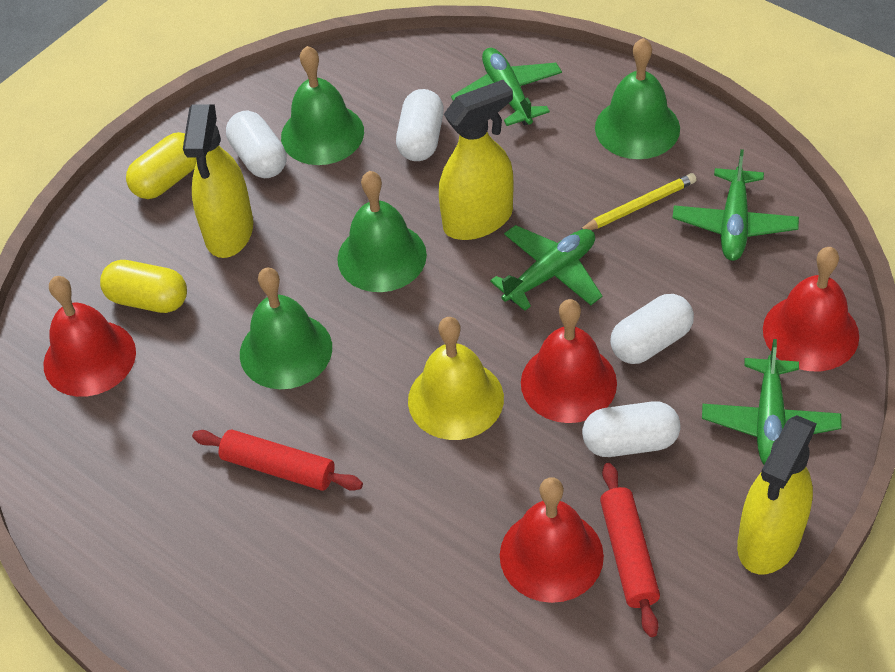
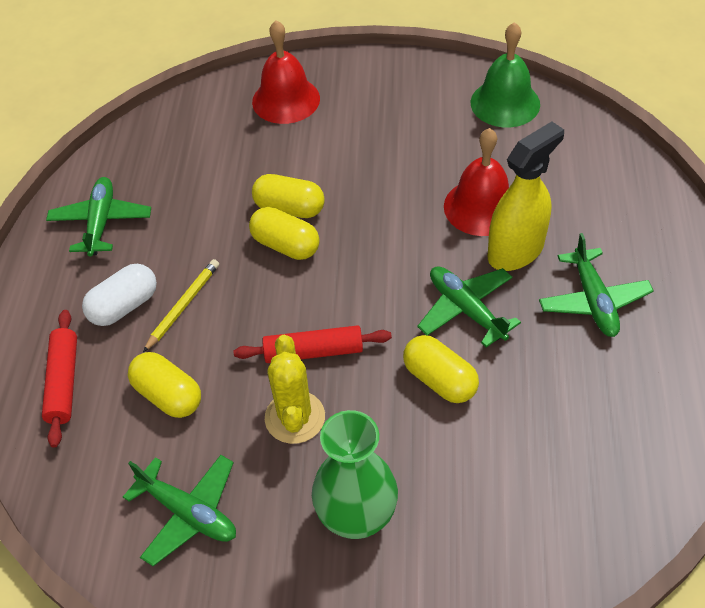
green bell: 4 -> 1
green vase: 0 -> 1
red bell: 4 -> 2
white capsule: 4 -> 1
yellow bell: 1 -> 0
yellow cactus: 0 -> 1
yellow capsule: 2 -> 4
yellow spray bottle: 3 -> 1

